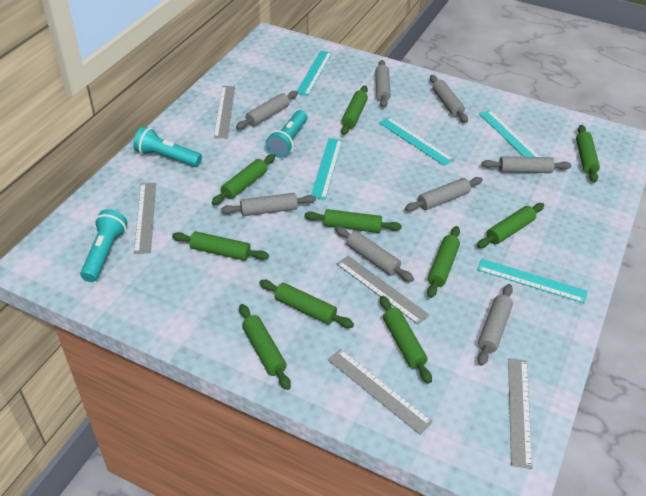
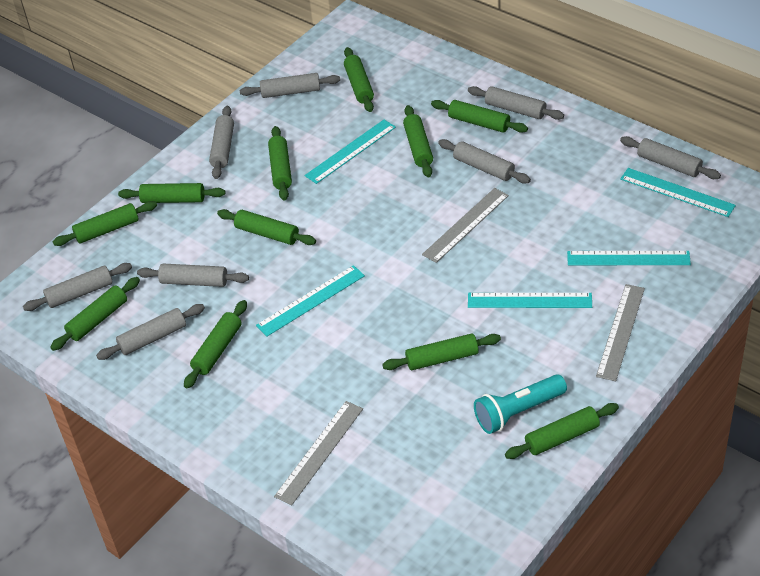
green rolling pin: 10 -> 11
grey ruler: 5 -> 3
turquoise flashlight: 3 -> 1

